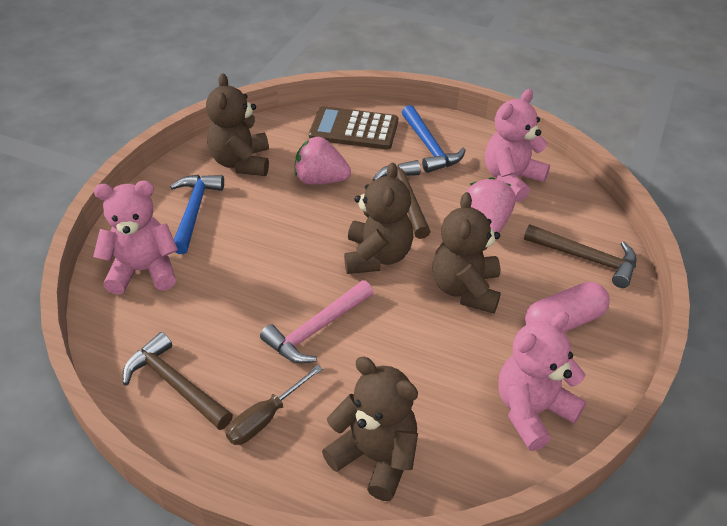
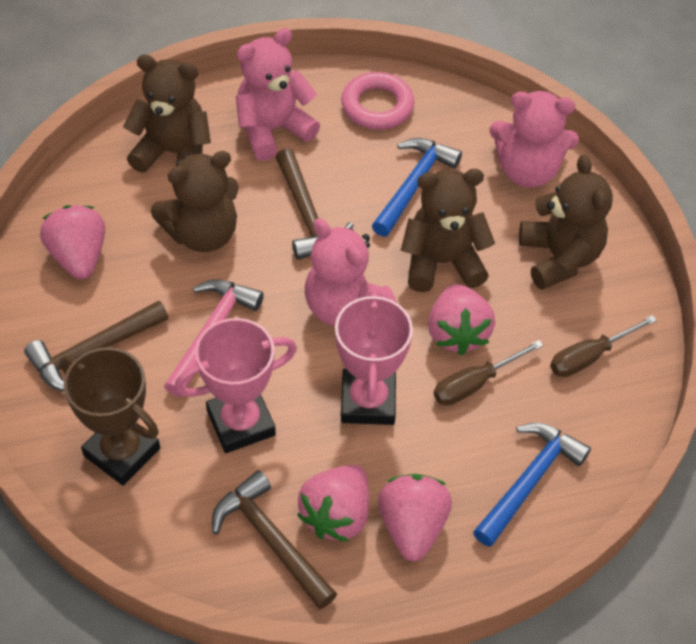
brown calculator: 1 -> 0
brown screwdriver: 1 -> 2
brown trophy: 0 -> 1
pink capsule: 1 -> 0
pink ring: 0 -> 1
pink strawberry: 2 -> 4
pink trophy: 0 -> 2

